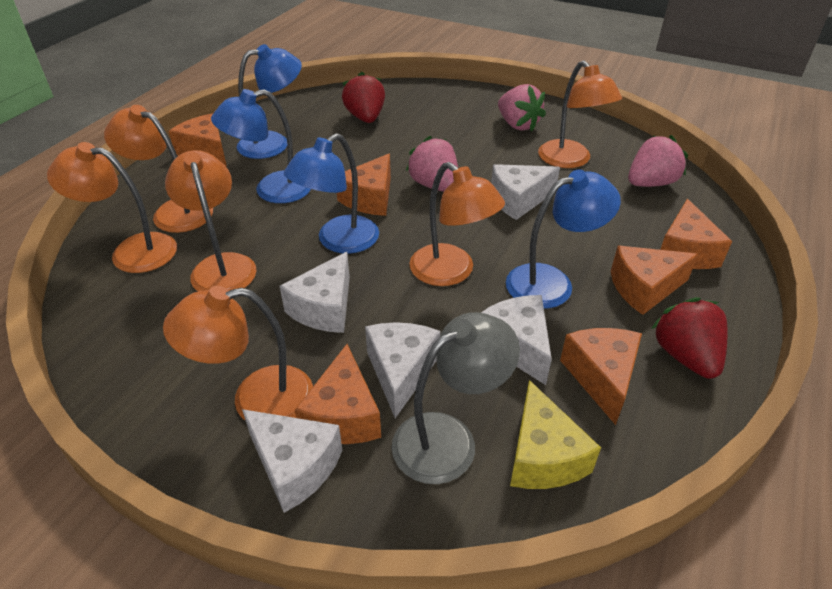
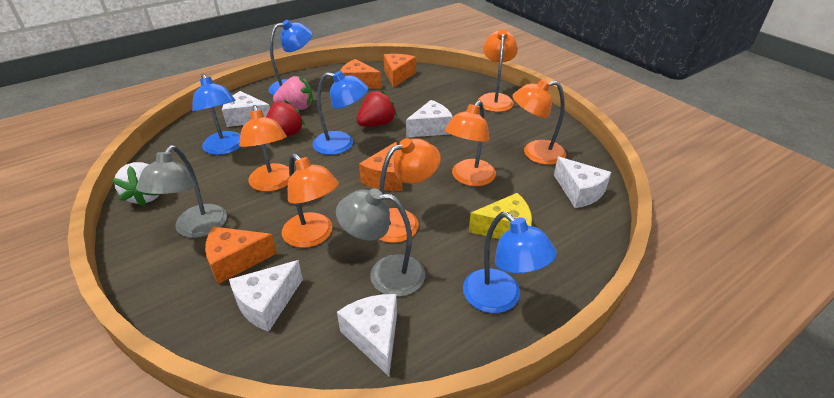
grey lamp: 1 -> 2
orange cheese: 6 -> 4
pink strawberry: 3 -> 1
white strawberry: 0 -> 1

